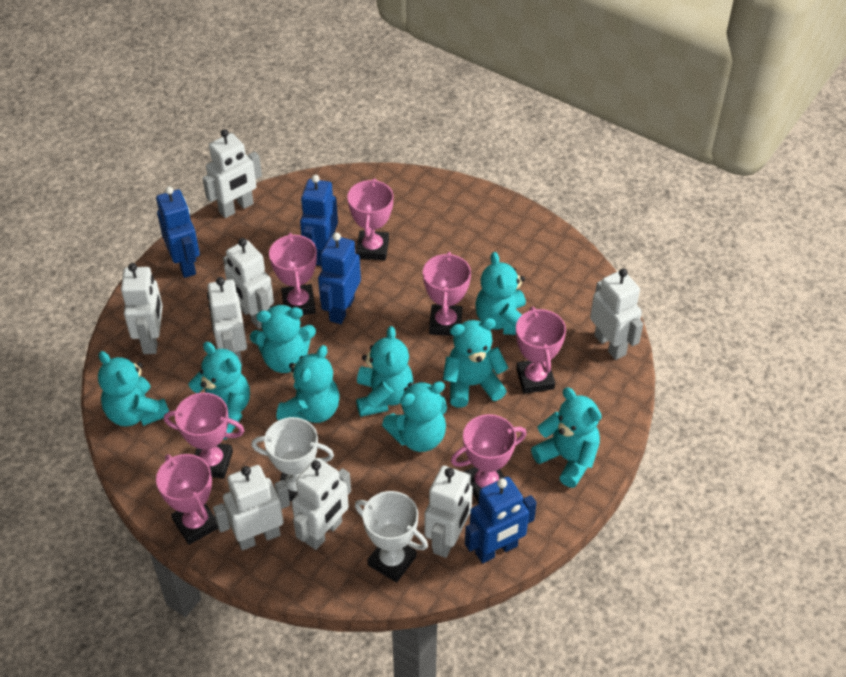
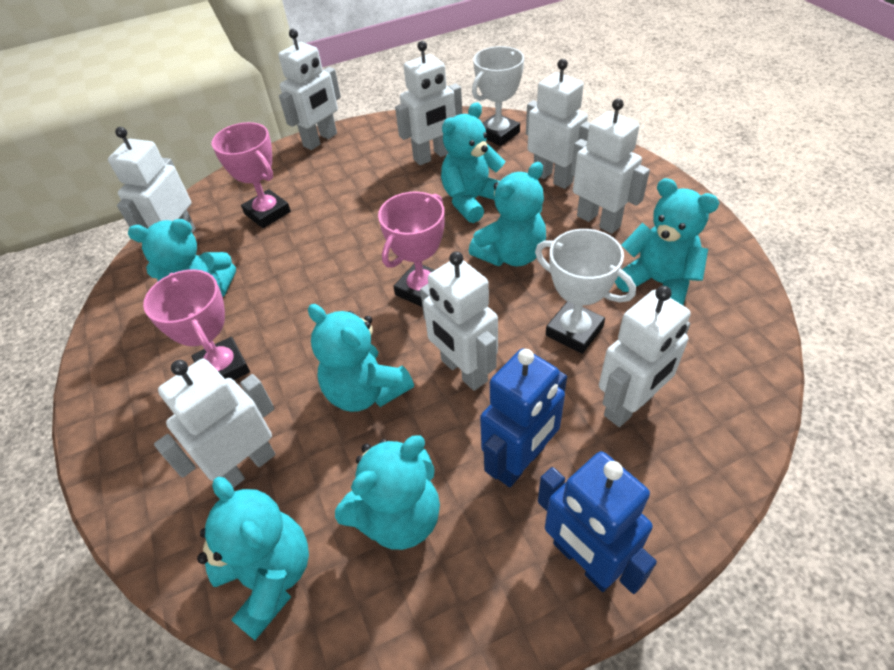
blue robot: 4 -> 2
pink trophy: 7 -> 3
turquoise teddy bear: 9 -> 7

